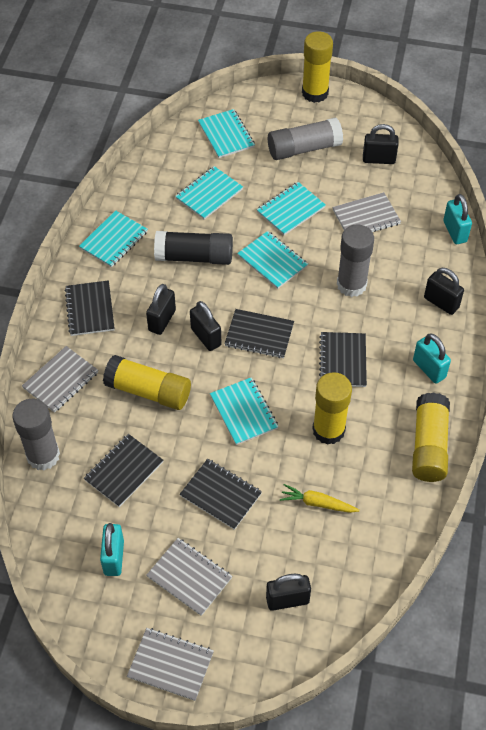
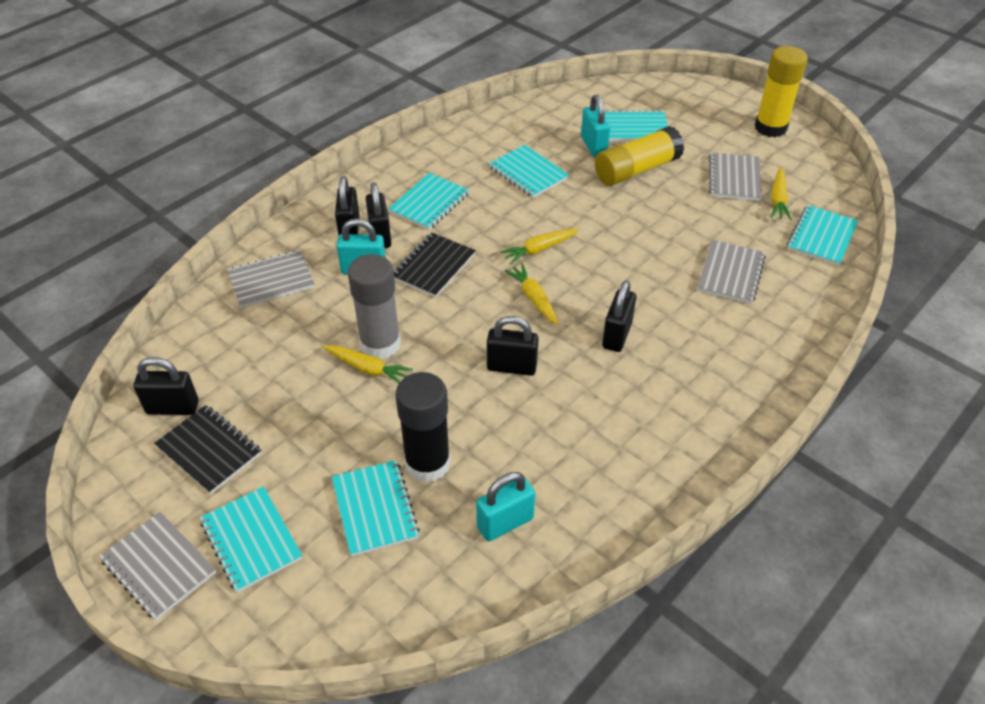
black notebook: 5 -> 2
grey glue stick: 3 -> 1
yellow carrot: 1 -> 4
yellow glue stick: 4 -> 2

